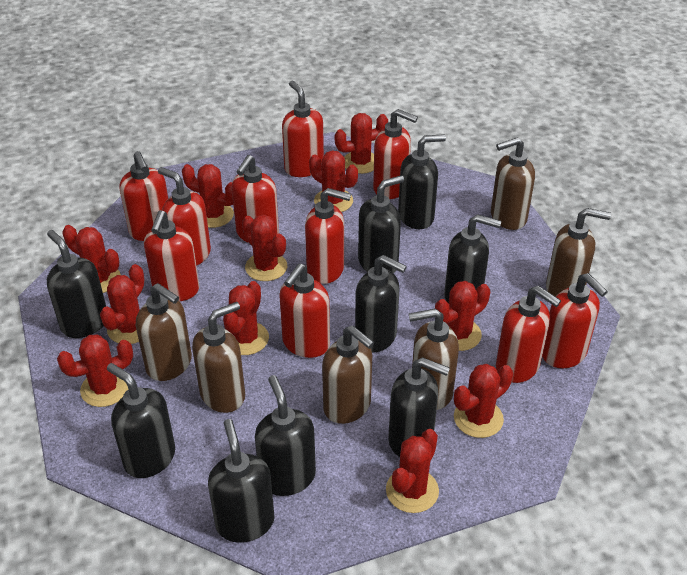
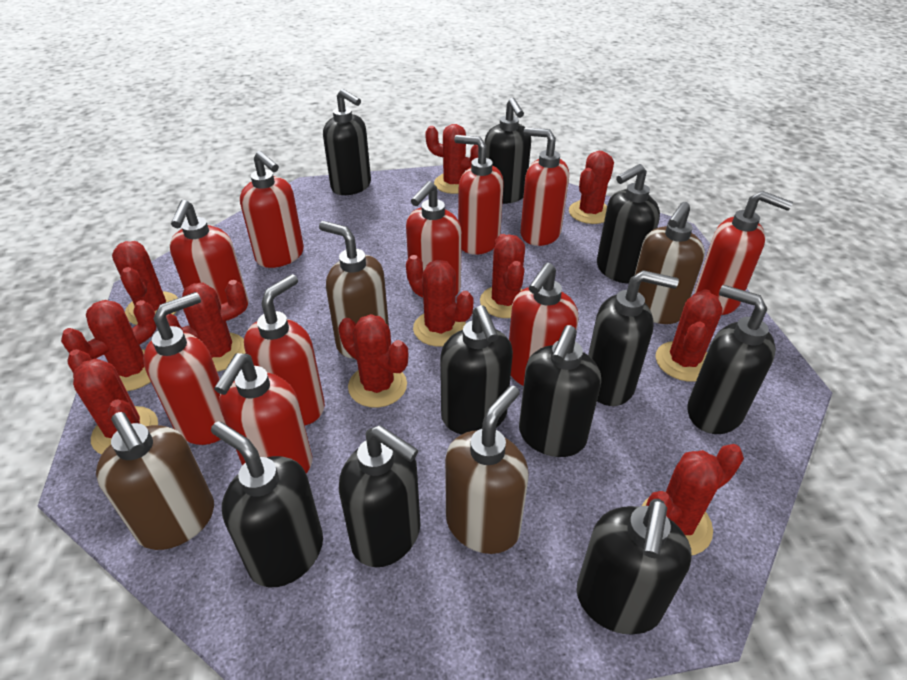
black soap dispenser: 9 -> 10
brown soap dispenser: 6 -> 4

